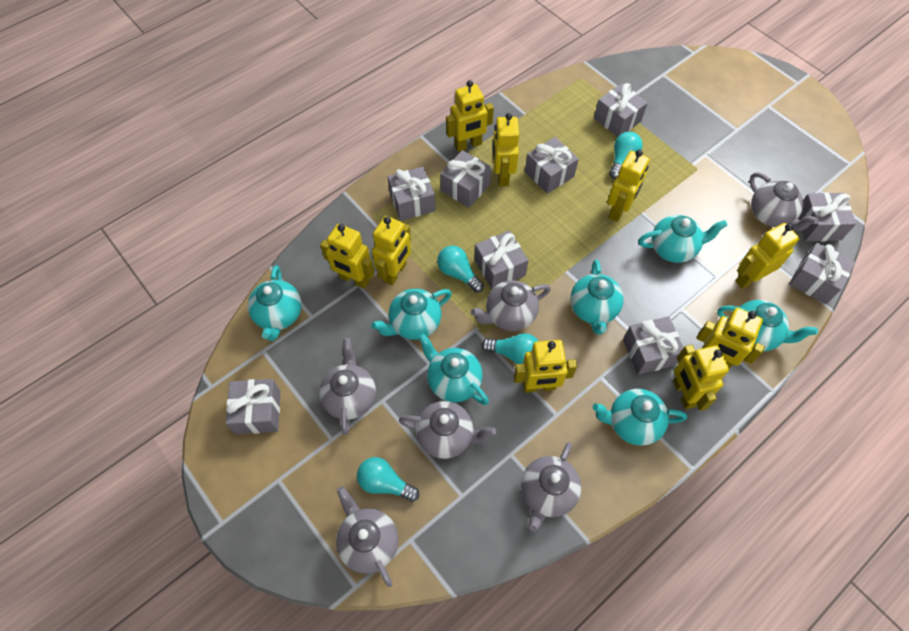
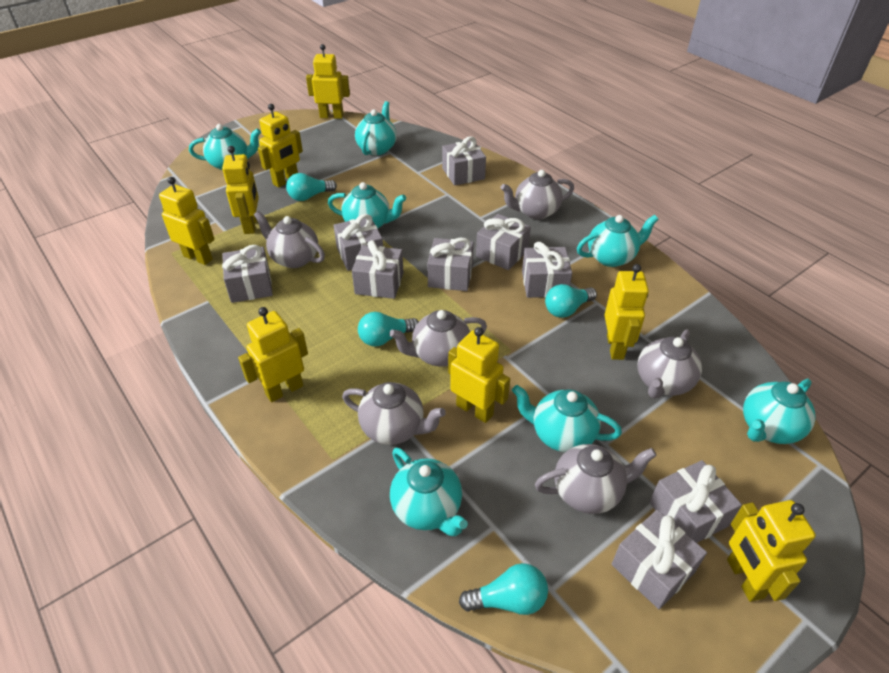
yellow robot: 9 -> 8

